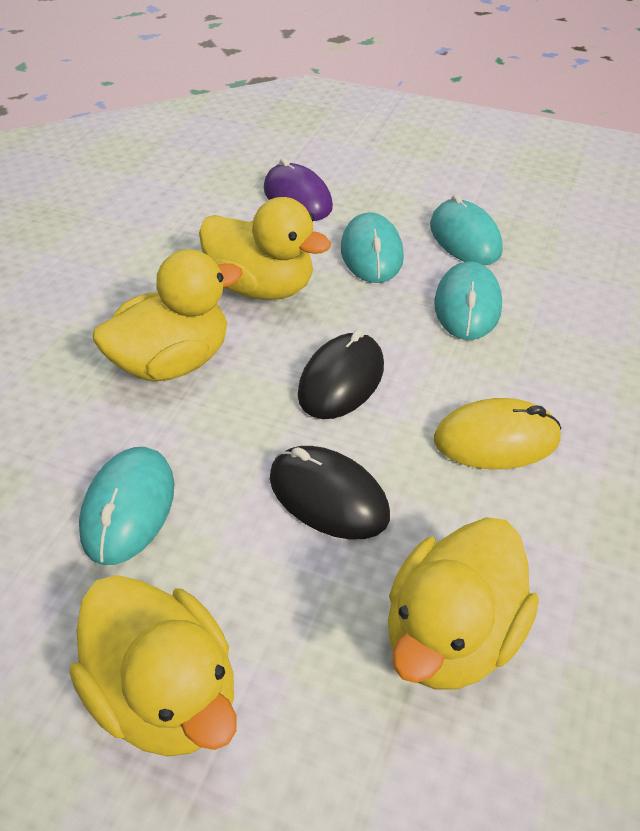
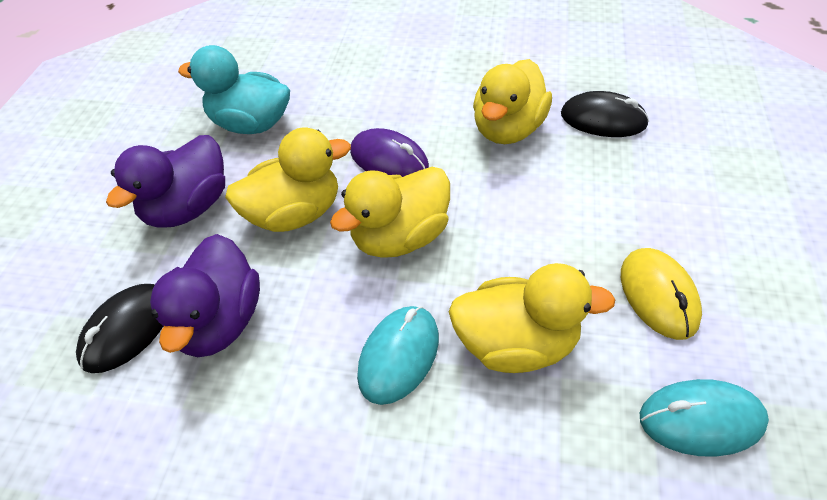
purple duck: 0 -> 2
turquoise duck: 0 -> 1
turquoise mouse: 4 -> 2

